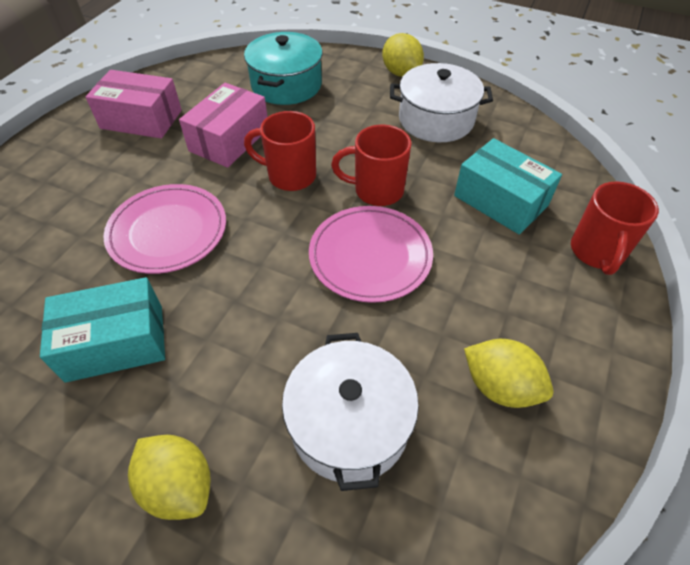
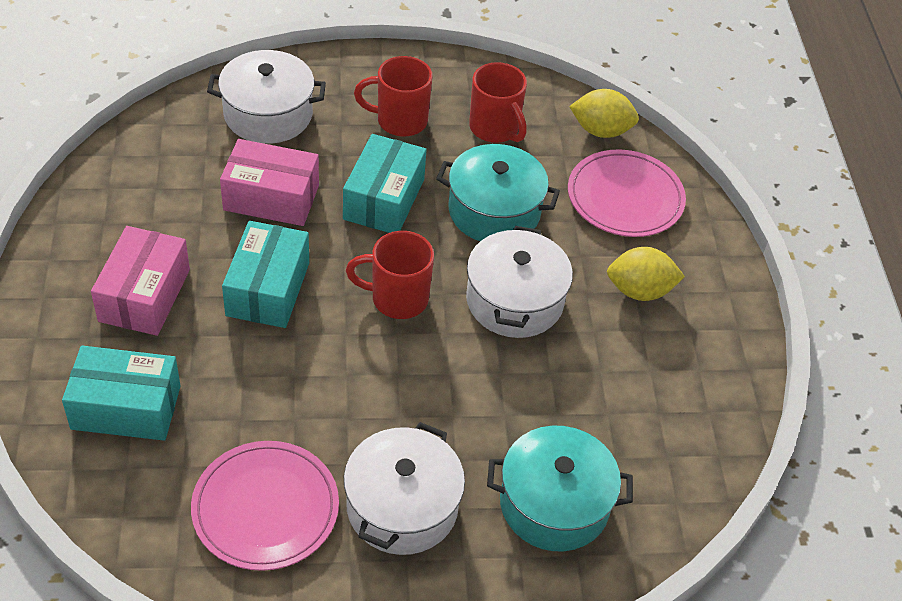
turquoise box: 2 -> 3
turquoise pot: 1 -> 2
white pot: 2 -> 3
yellow lemon: 3 -> 2

